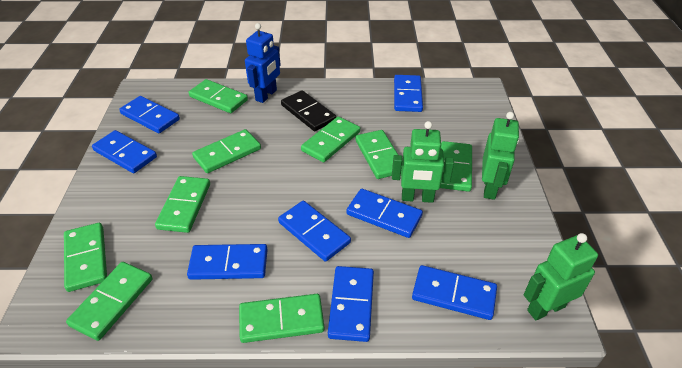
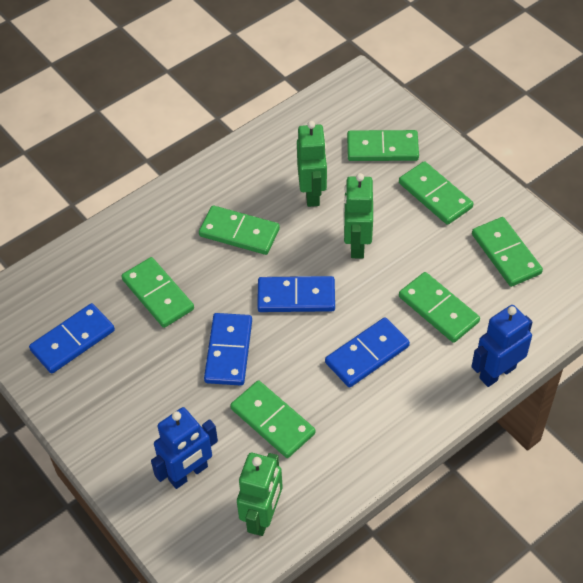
black domino: 1 -> 0
blue domino: 8 -> 4
blue robot: 1 -> 2
green domino: 9 -> 7

